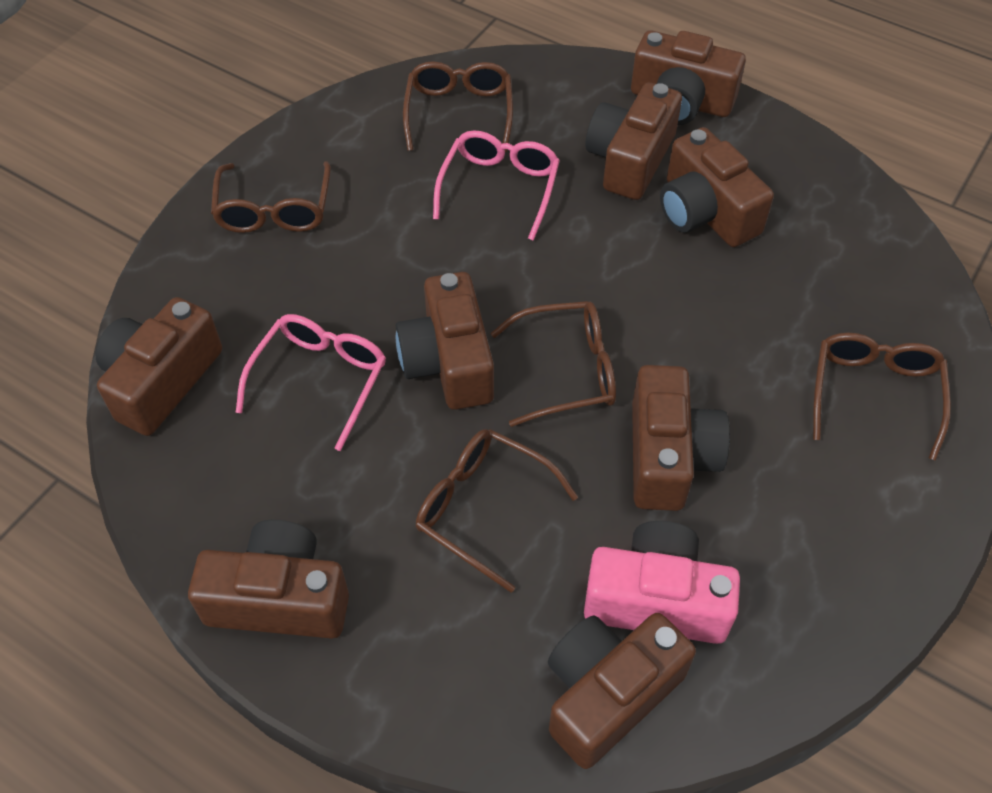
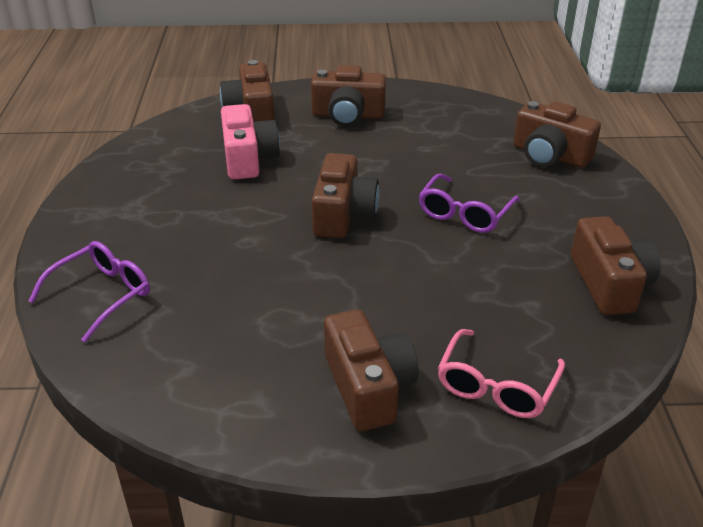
brown camera: 8 -> 6
brown glasses: 5 -> 0
pink glasses: 2 -> 1
purple glasses: 0 -> 2

